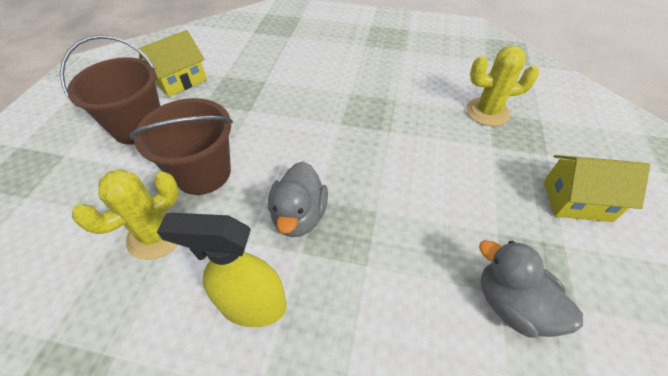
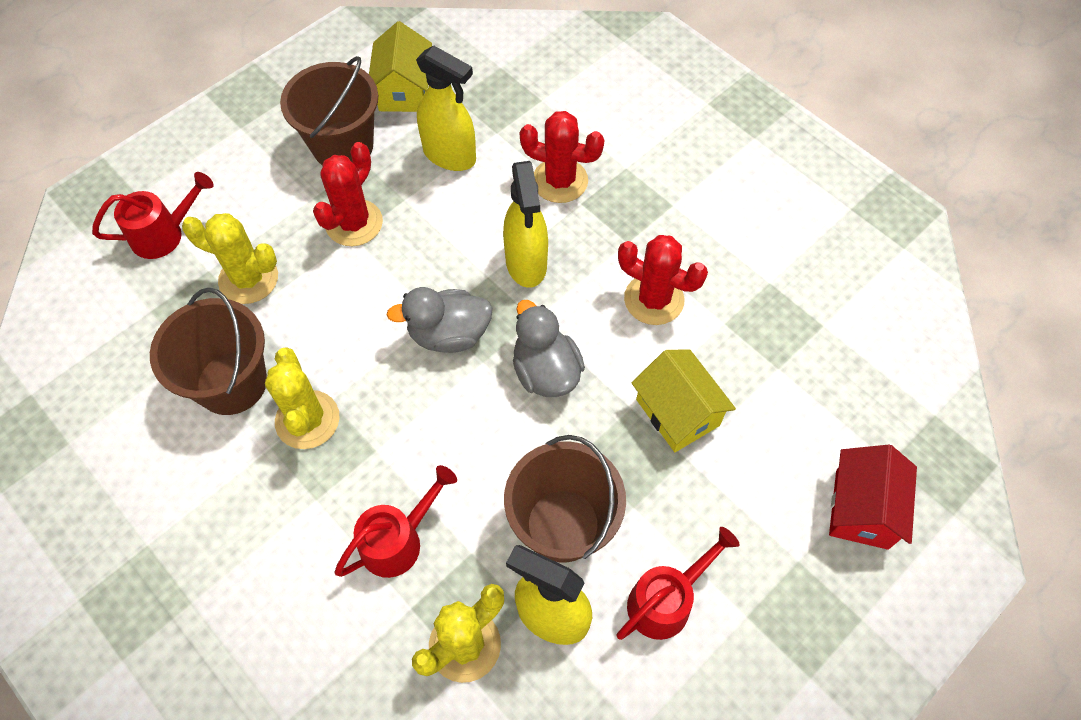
brown bucket: 2 -> 3
red cactus: 0 -> 3
red house: 0 -> 1
red watering can: 0 -> 3
yellow cactus: 2 -> 3
yellow spray bottle: 1 -> 3

